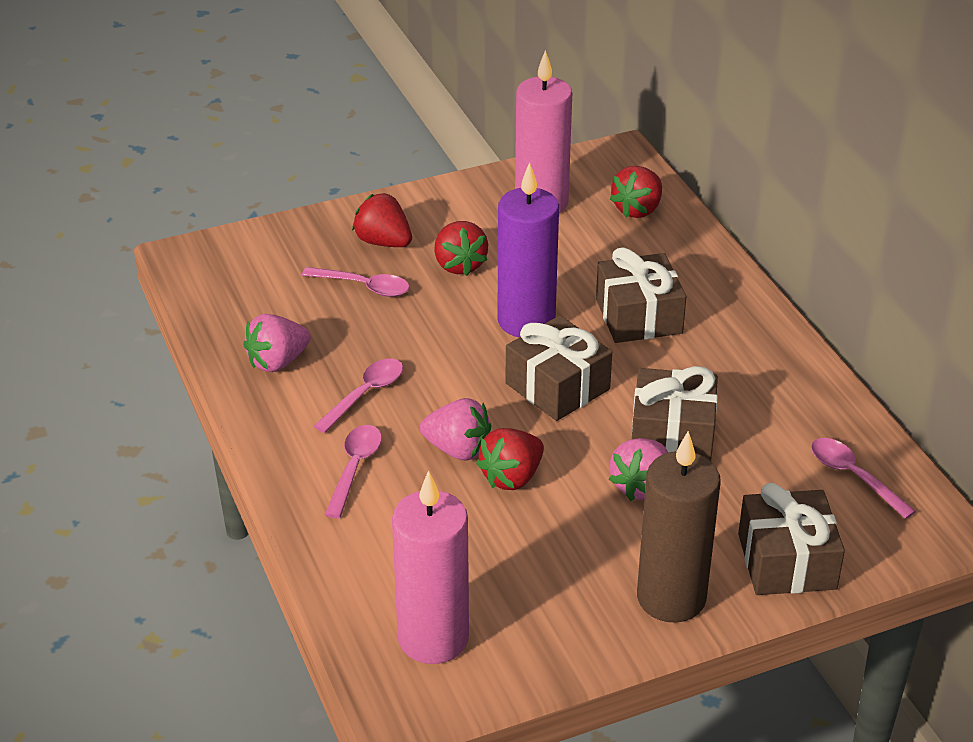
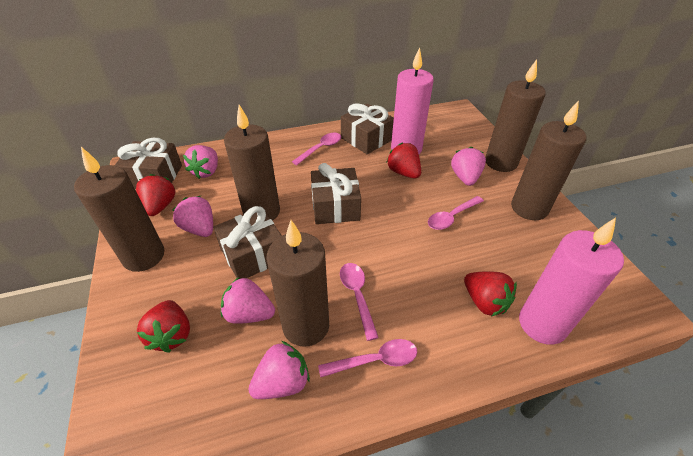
brown candle: 1 -> 5
pink strawberry: 3 -> 5
purple candle: 1 -> 0

